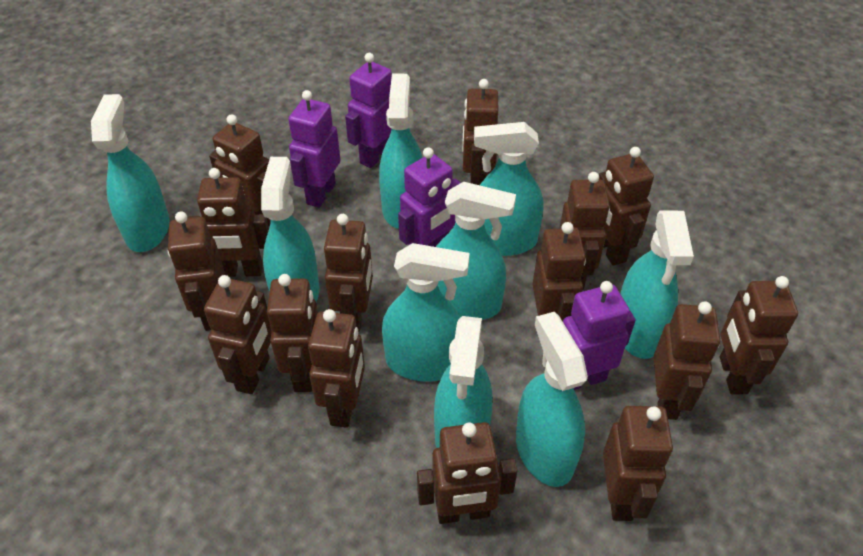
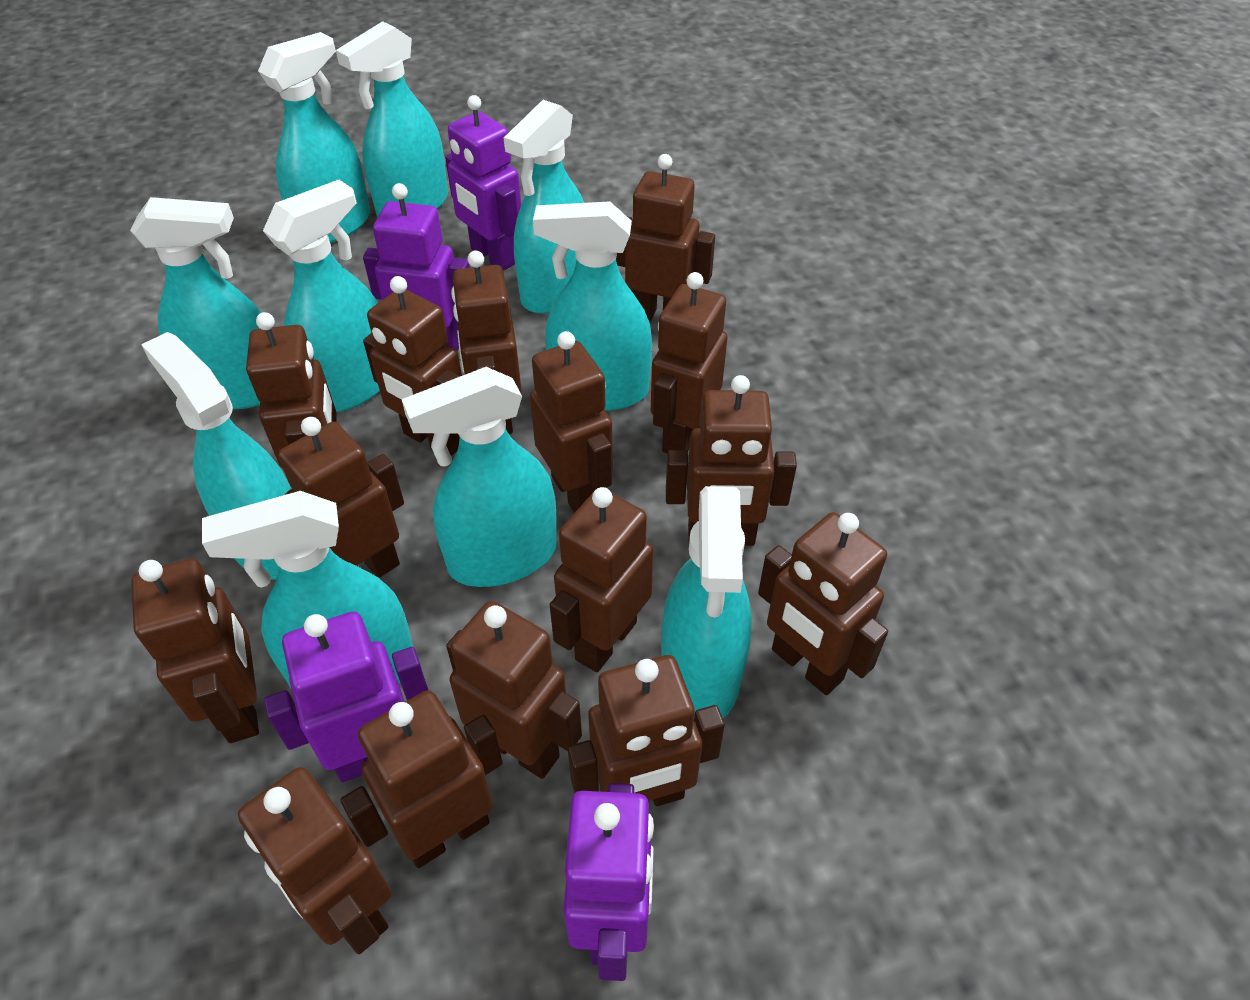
turquoise spray bottle: 9 -> 10

